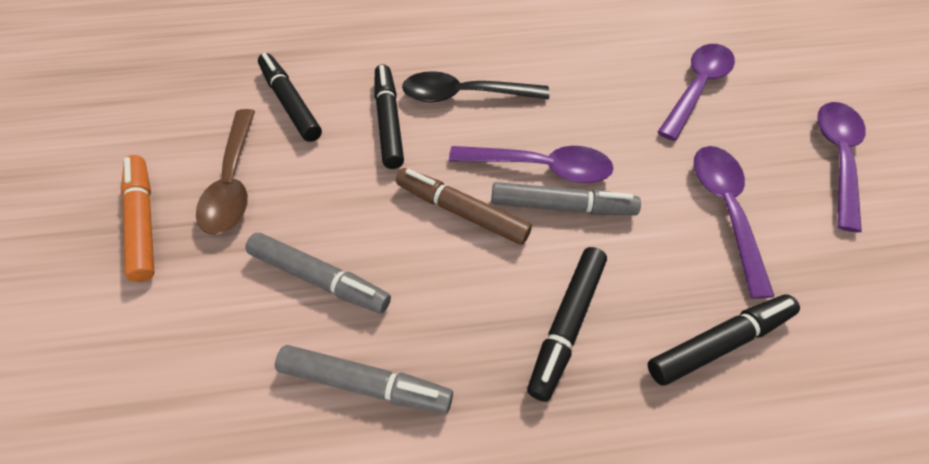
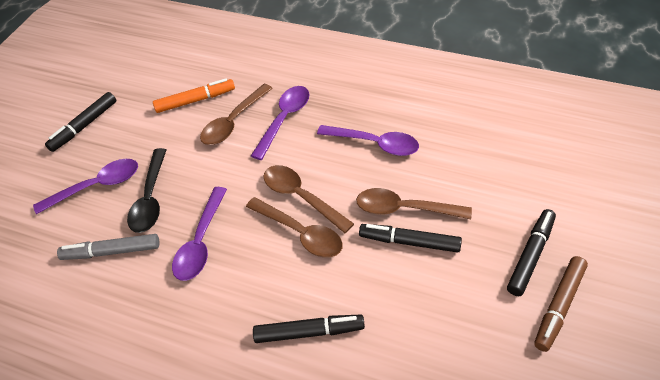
brown spoon: 1 -> 4
grey marker: 3 -> 1

